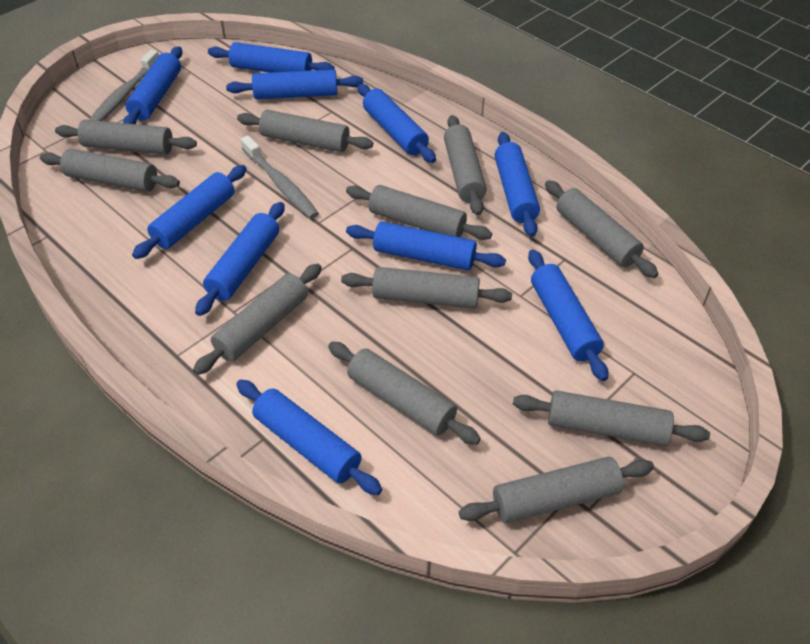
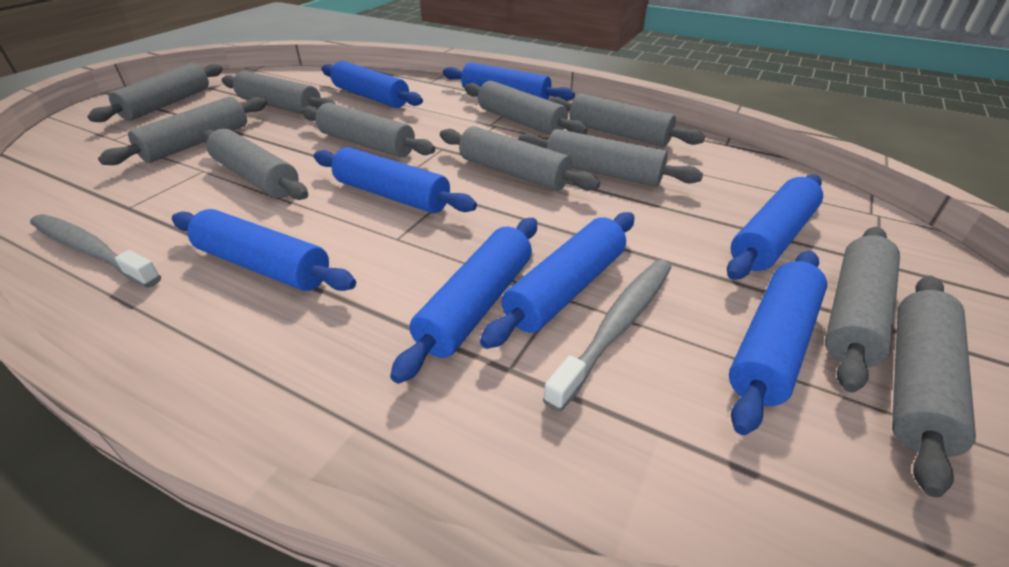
blue rolling pin: 10 -> 8

